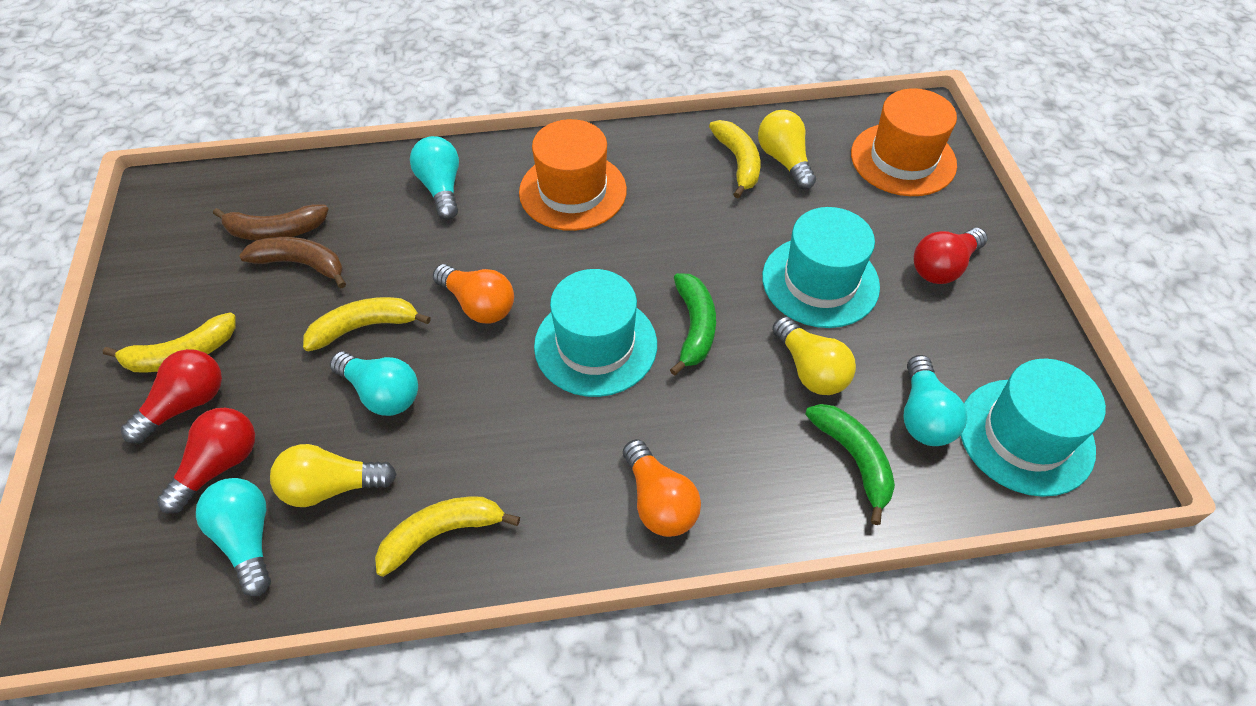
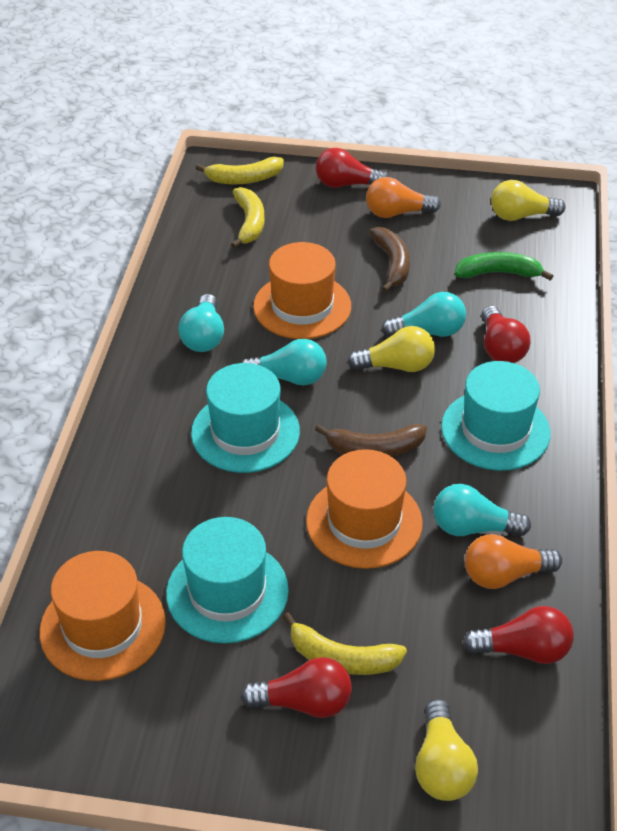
green banana: 2 -> 1
orange hat: 2 -> 3
red light bulb: 3 -> 4
yellow banana: 4 -> 3

